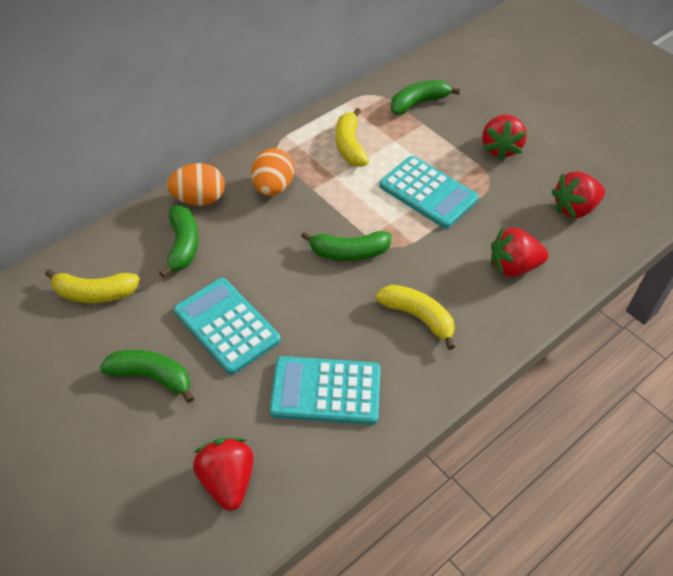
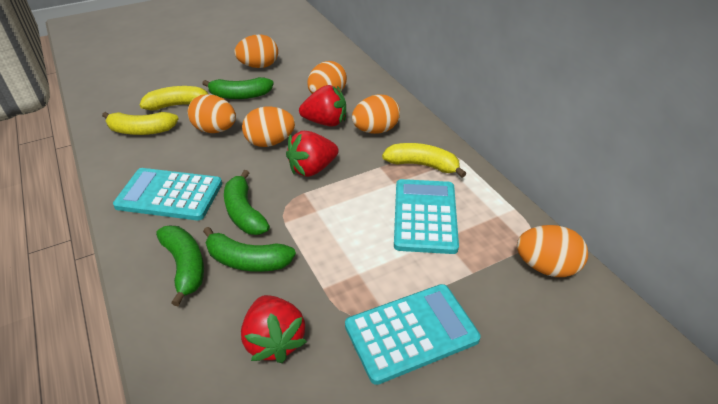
orange egg: 2 -> 6
red strawberry: 4 -> 3

